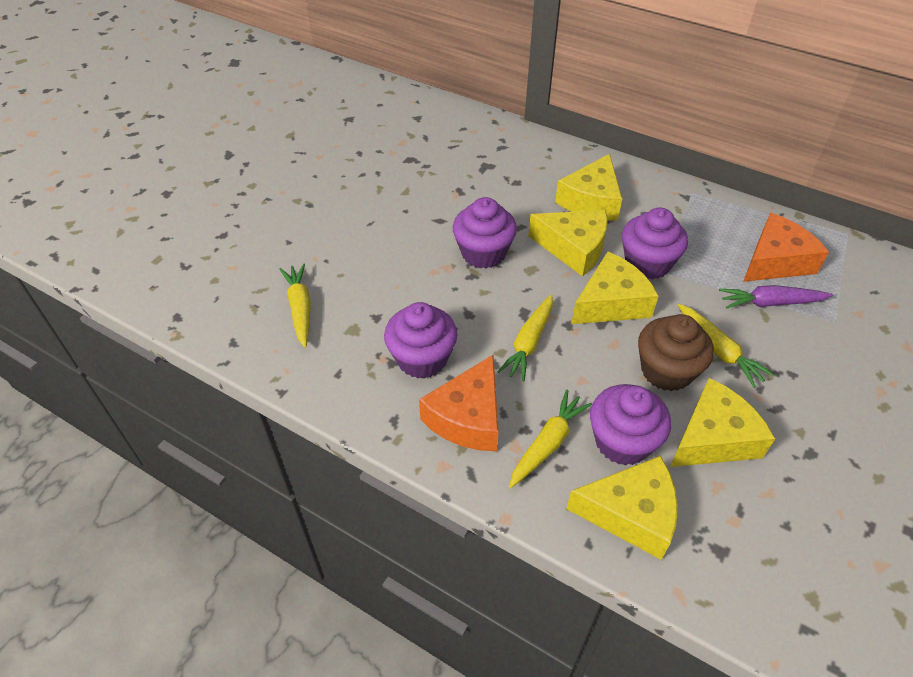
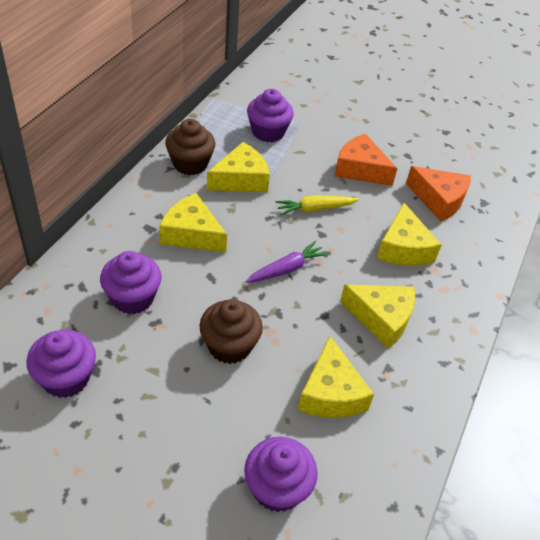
brown cupcake: 1 -> 2
yellow carrot: 4 -> 1

